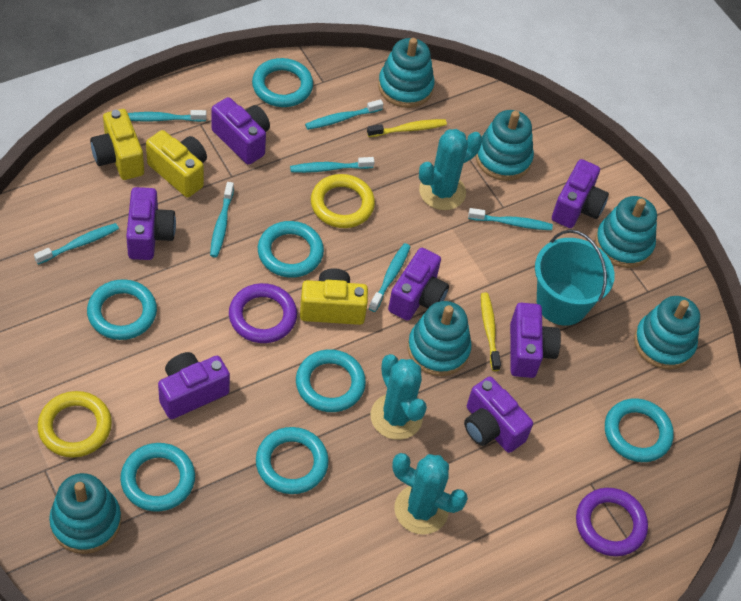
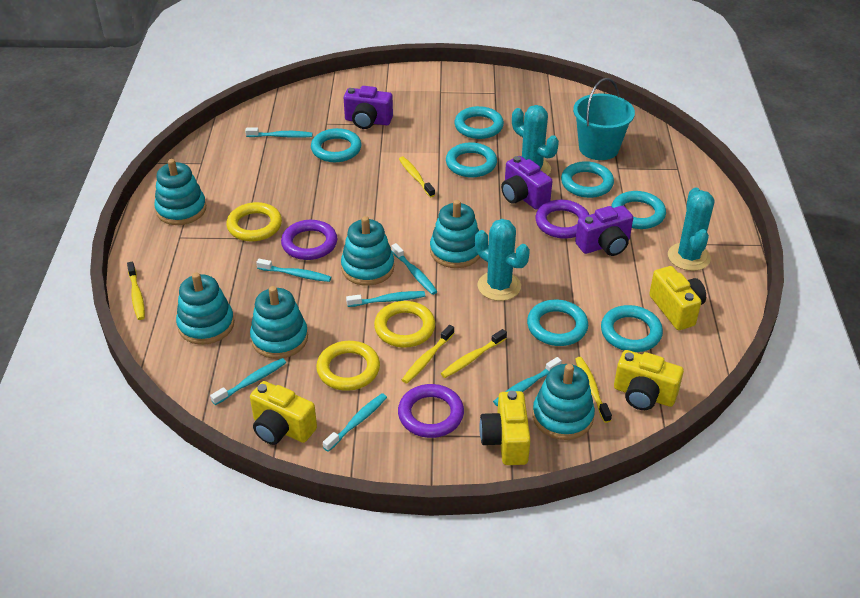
purple camera: 7 -> 3
purple ring: 2 -> 3
yellow camera: 3 -> 4
yellow ring: 2 -> 3
yellow toothbrush: 2 -> 5

